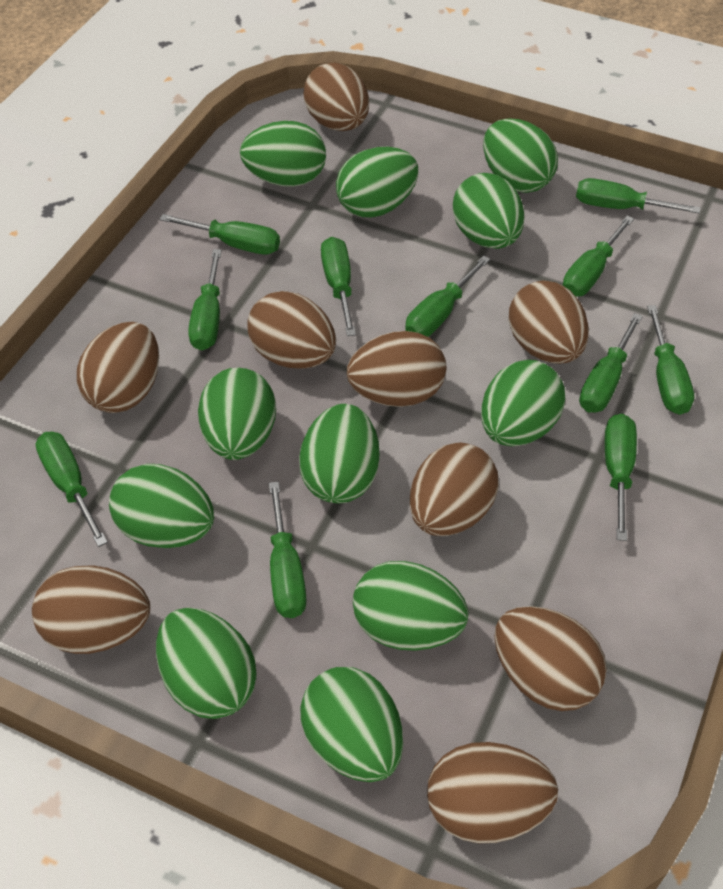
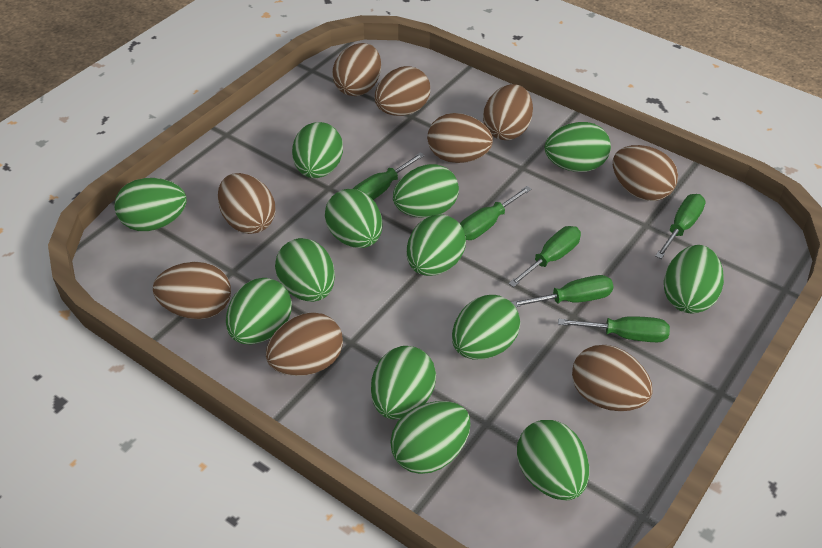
green egg: 11 -> 13
green screwdriver: 11 -> 6

